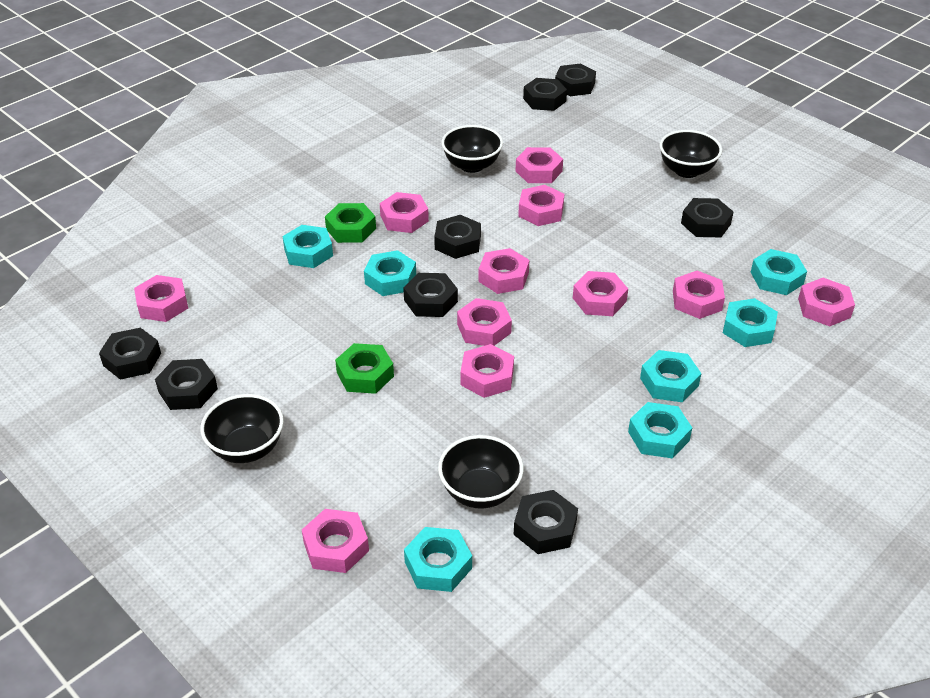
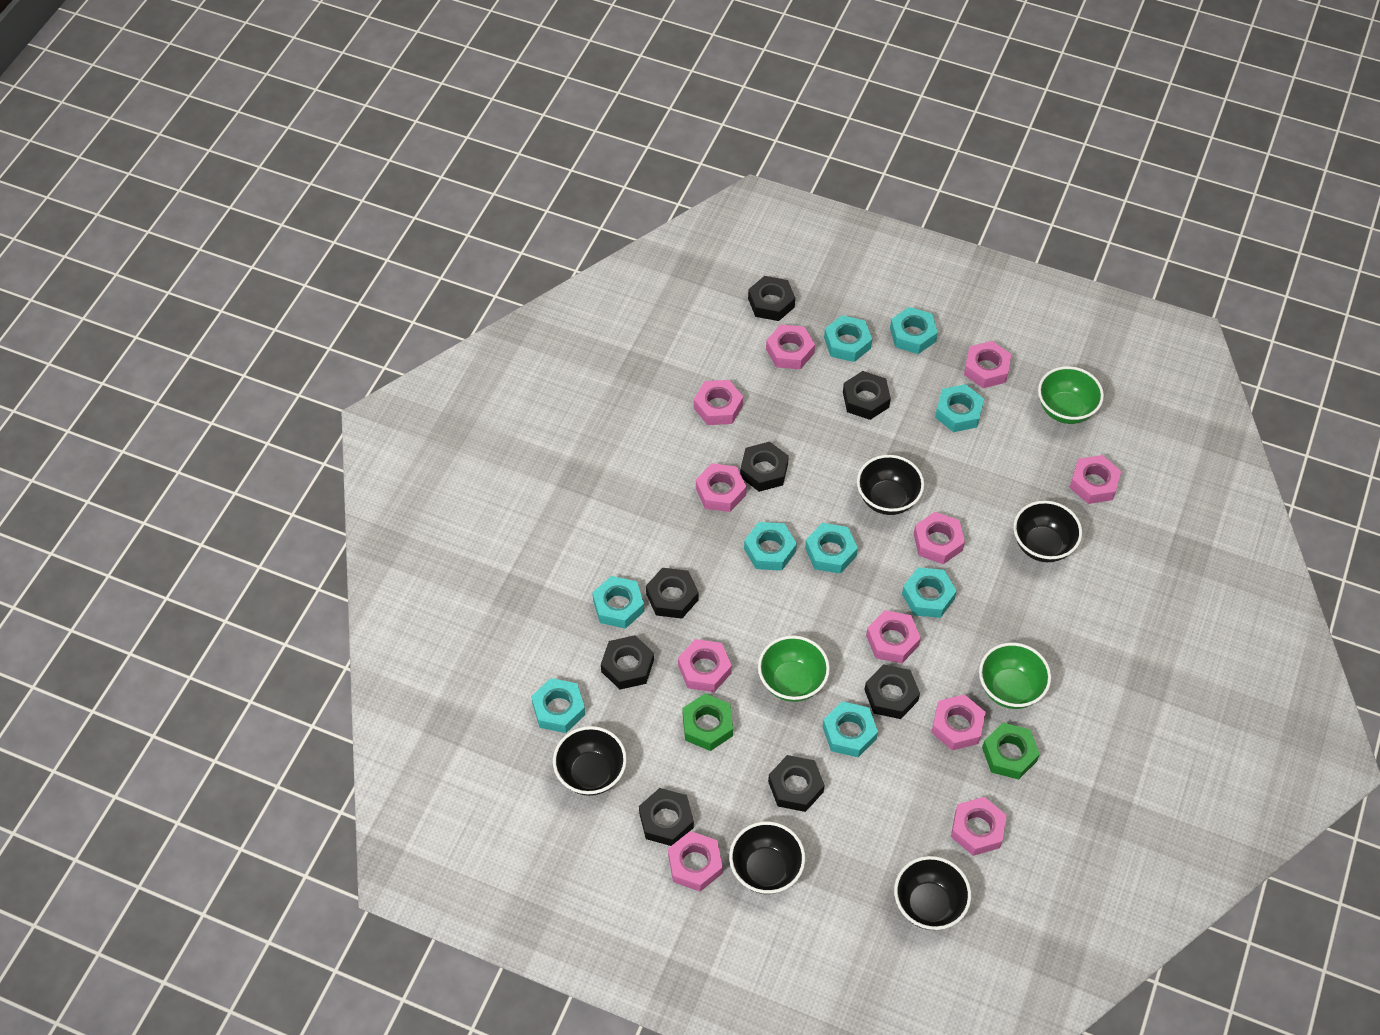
black bowl: 4 -> 5
green bowl: 0 -> 3
turquoise nut: 7 -> 9

